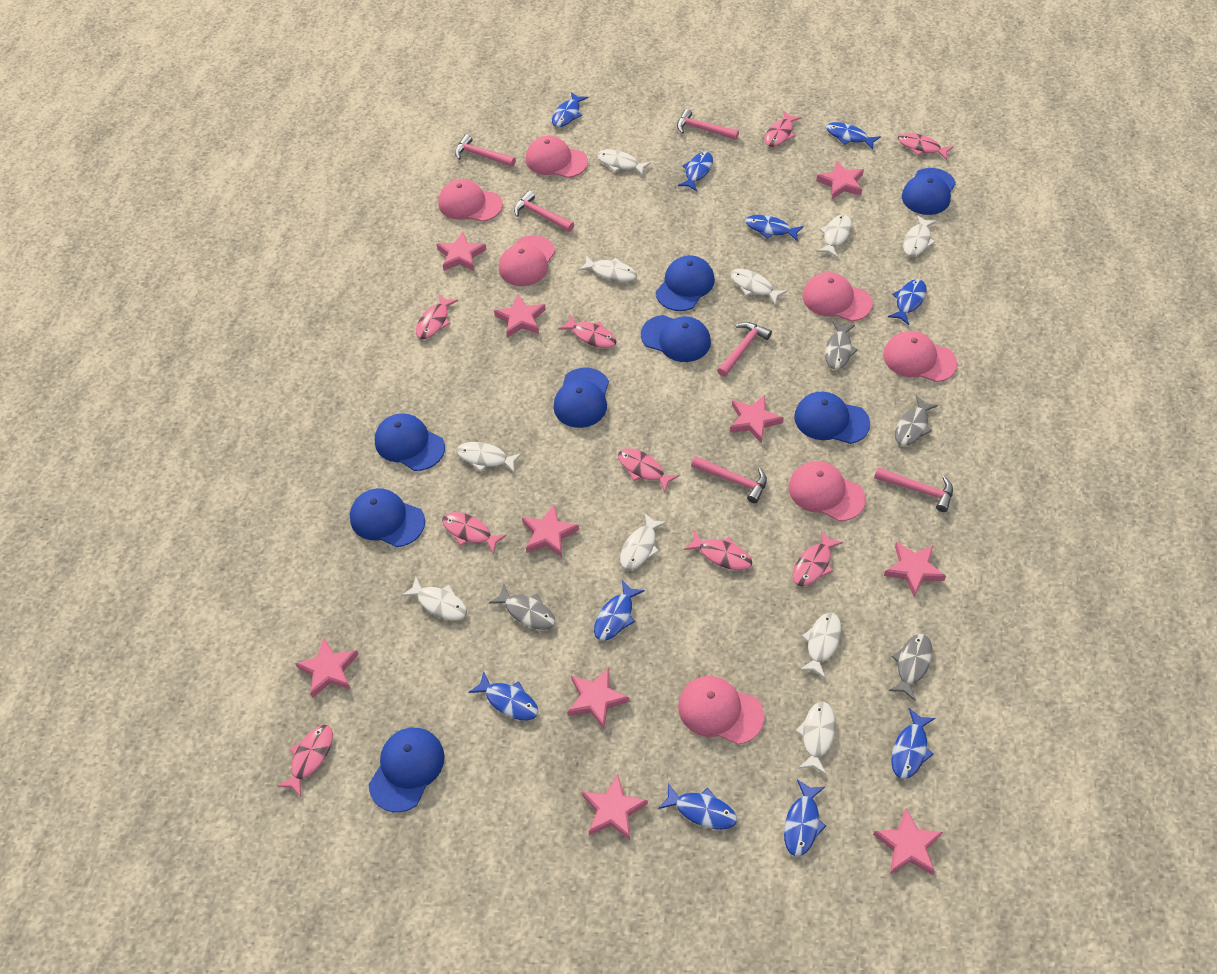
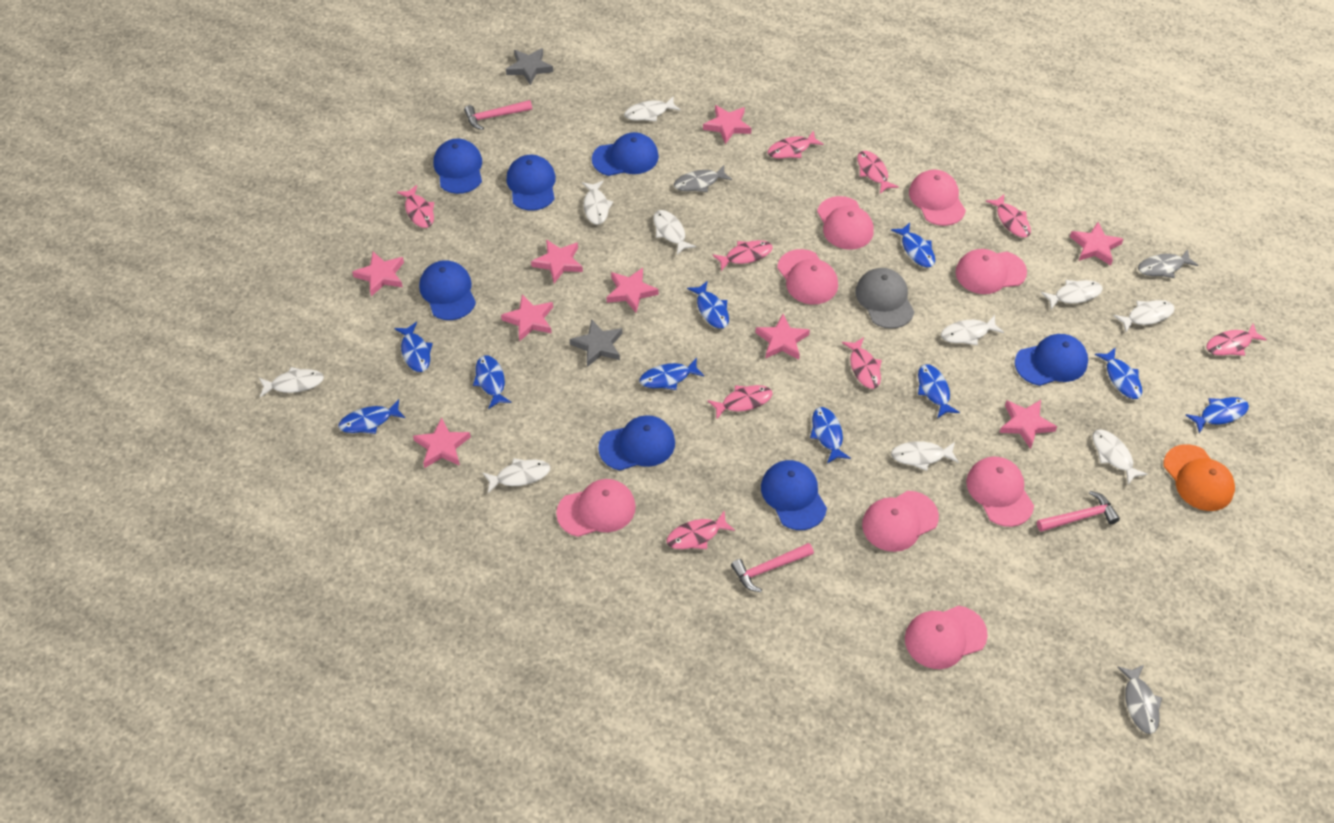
blue cap: 8 -> 7
grey cap: 0 -> 1
grey fish: 4 -> 3
grey star: 0 -> 2
orange cap: 0 -> 1
pink cap: 7 -> 8
pink hammer: 6 -> 3
pink star: 10 -> 9

